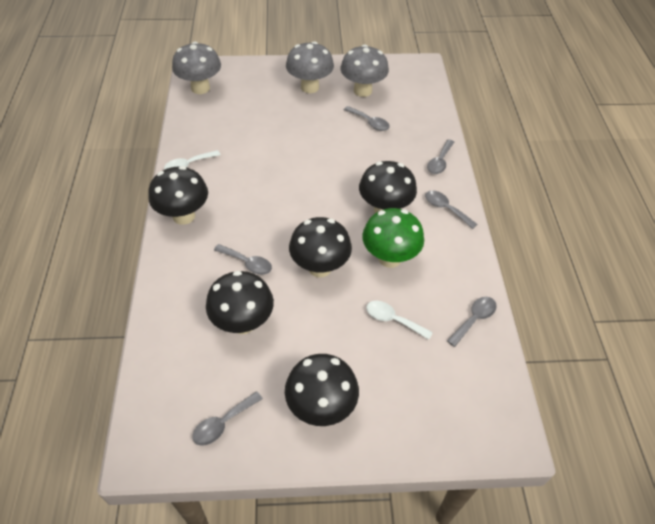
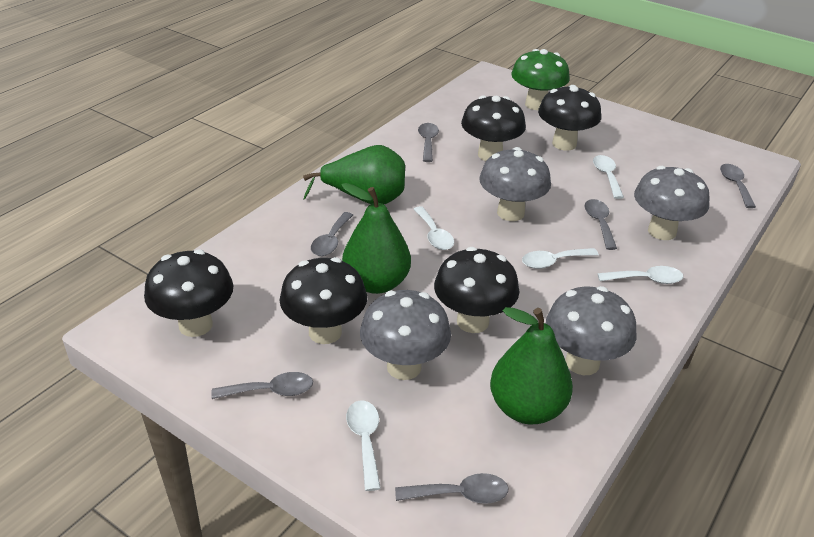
green pear: 0 -> 3
grey mushroom: 3 -> 4
white spoon: 2 -> 5

